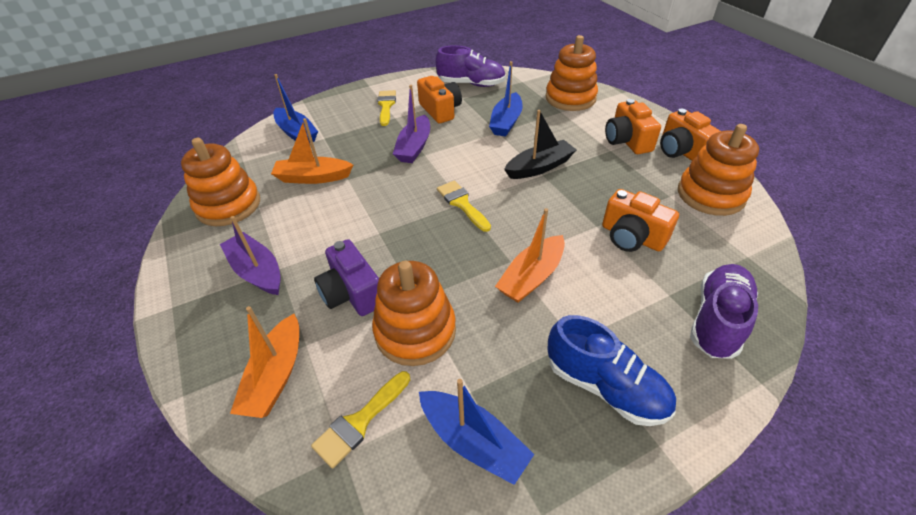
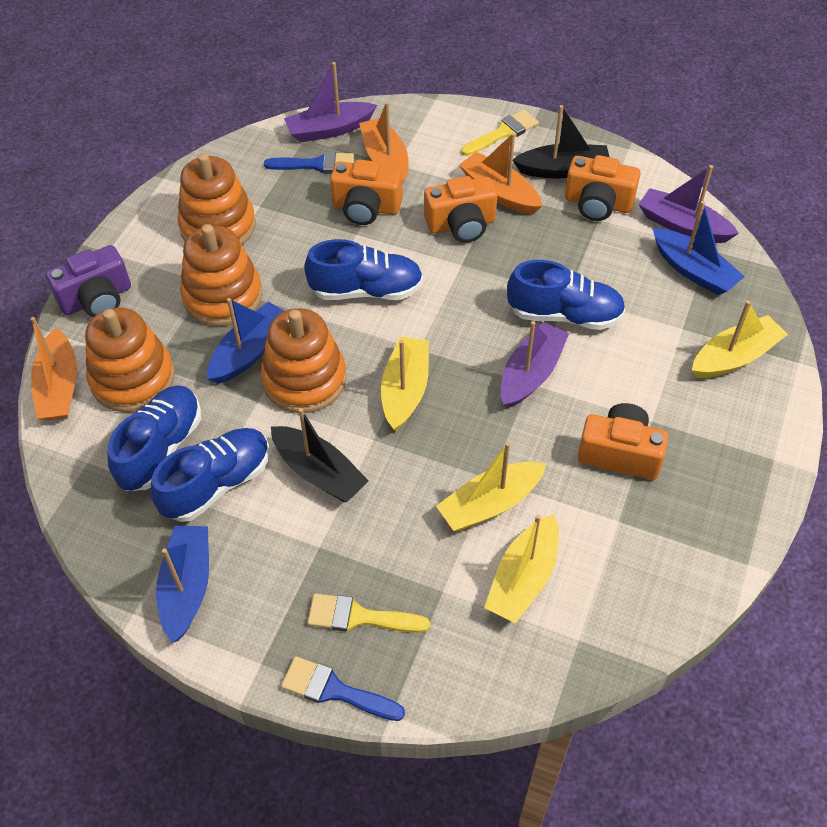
black boat: 1 -> 2
blue brush: 0 -> 2
blue shoe: 1 -> 4
purple boat: 2 -> 3
purple shoe: 2 -> 0
yellow boat: 0 -> 4
yellow brush: 3 -> 2

